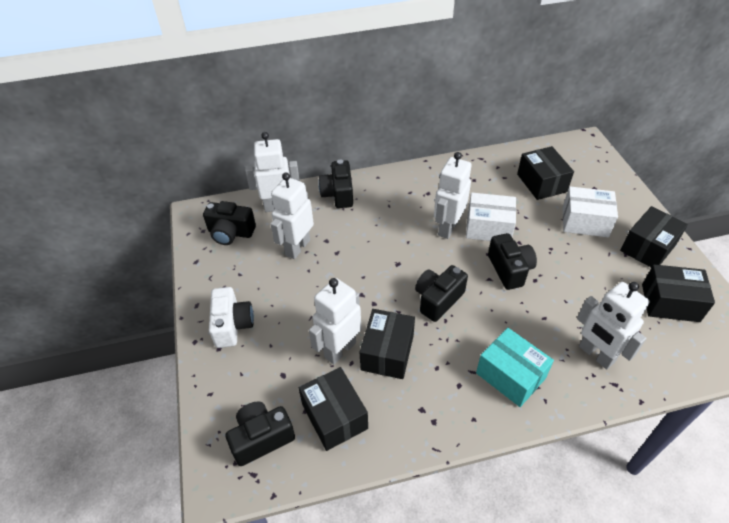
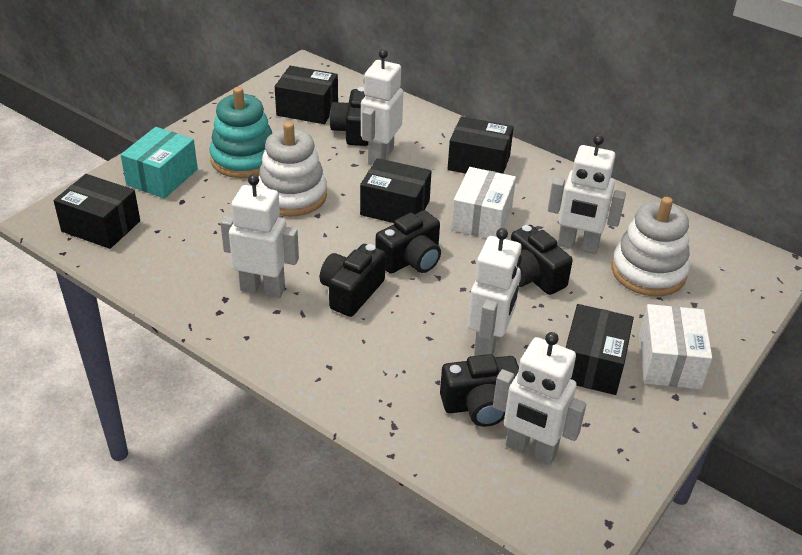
turquoise stacking toy: 0 -> 1
white camera: 1 -> 0
white stacking toy: 0 -> 2

